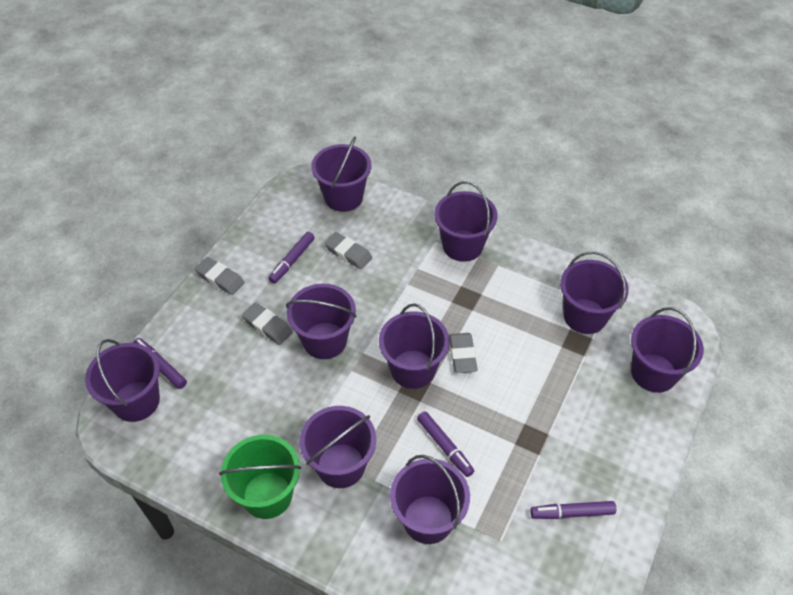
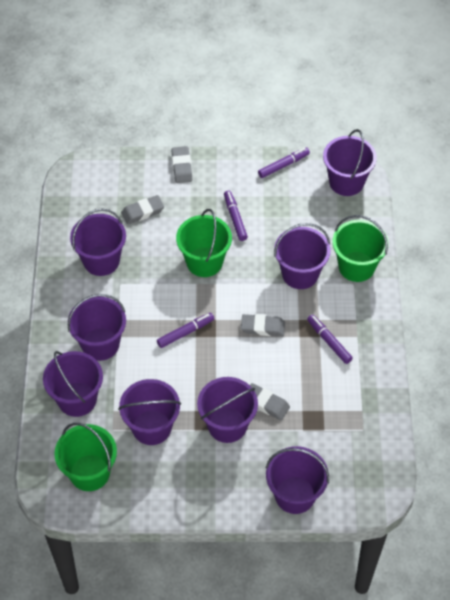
green bucket: 1 -> 3
purple bucket: 9 -> 8

